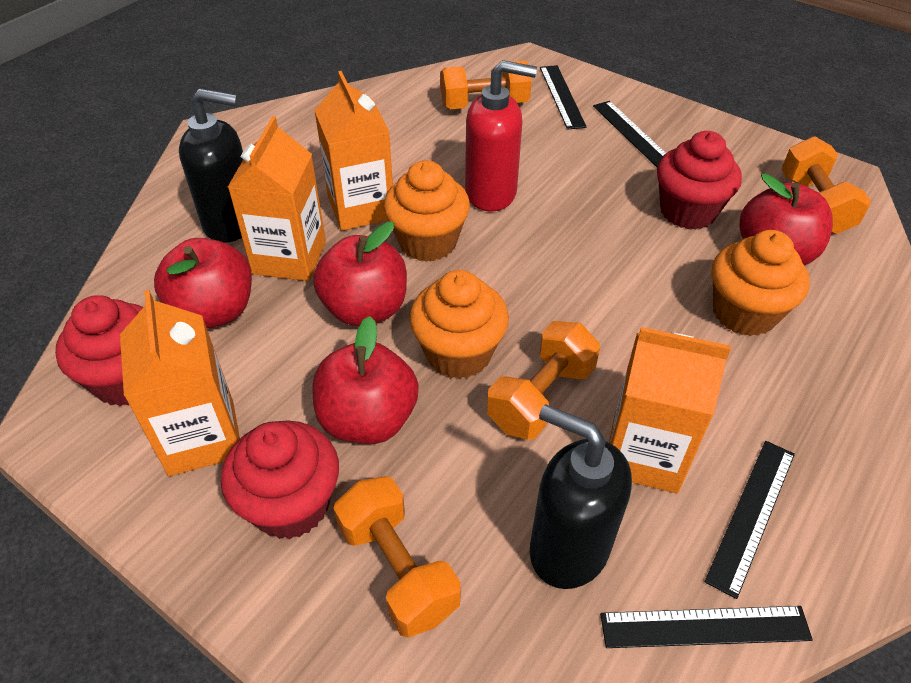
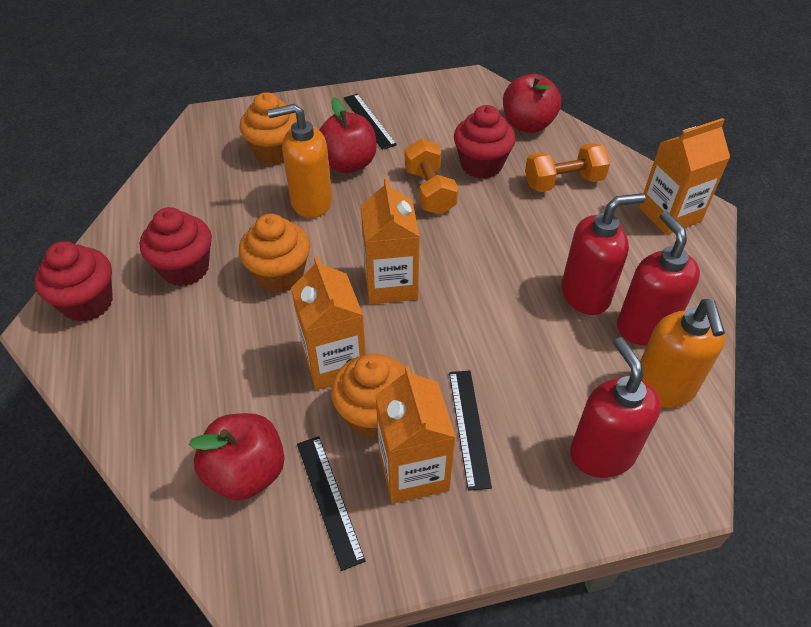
black ruler: 4 -> 3
black soap dispenser: 2 -> 0
orange dumbbell: 4 -> 2
orange soap dispenser: 0 -> 2
red apple: 4 -> 3
red soap dispenser: 1 -> 3

